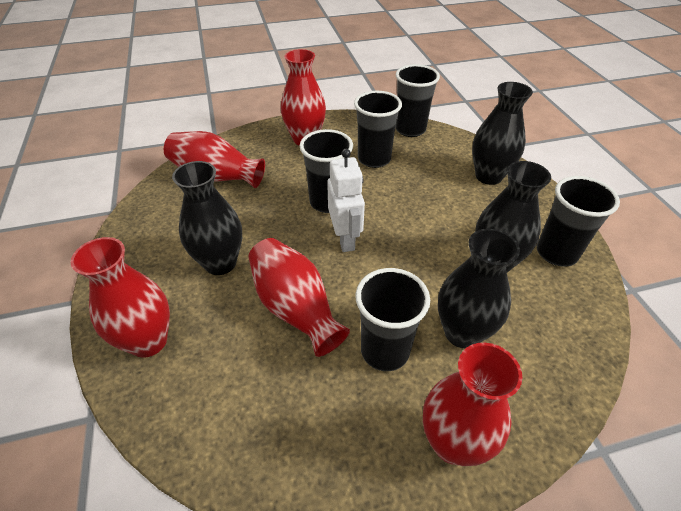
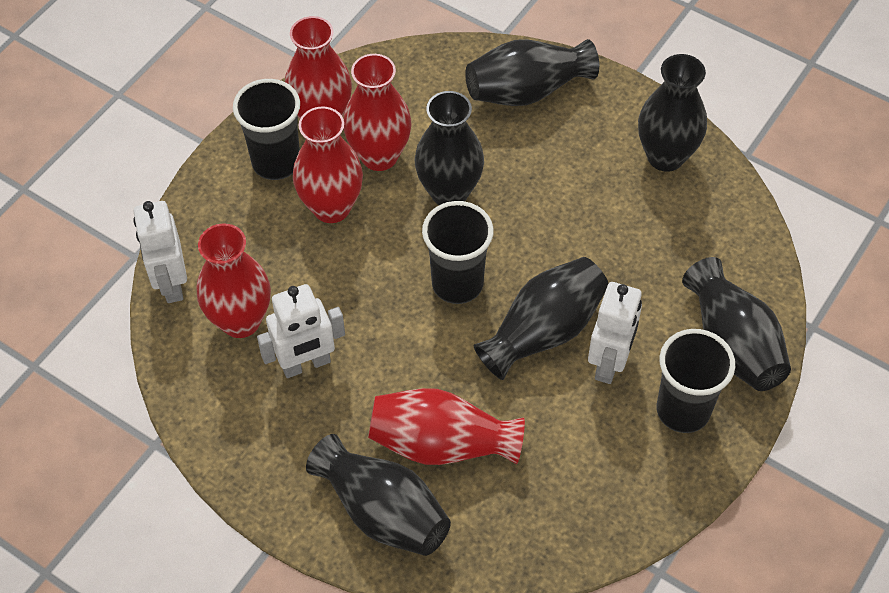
black cup: 5 -> 3
black vase: 4 -> 6
white robot: 1 -> 3

